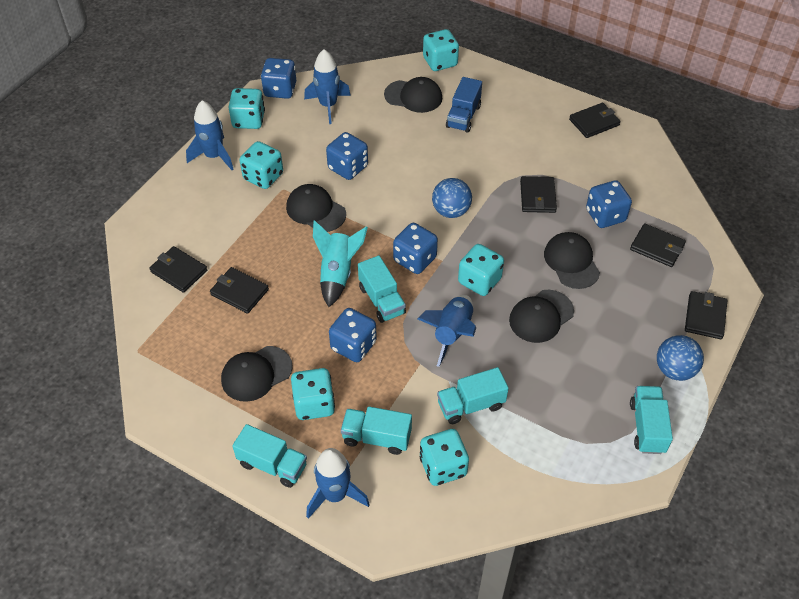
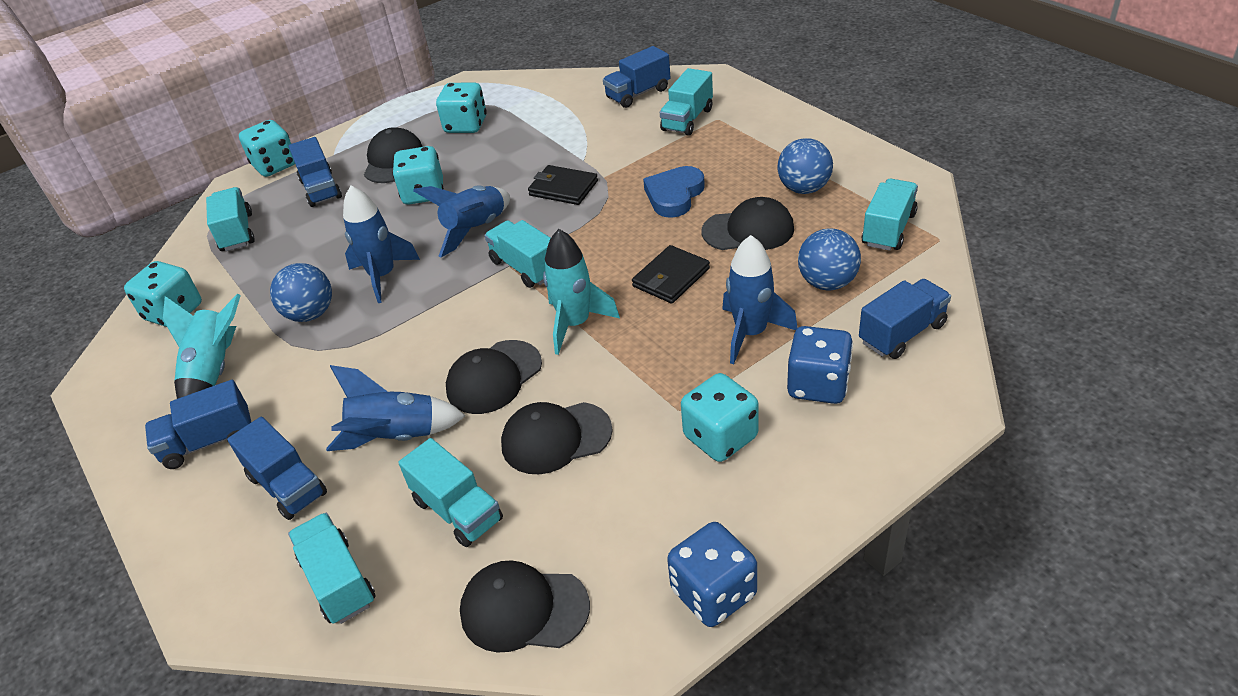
black wallet: 6 -> 2
blue ball: 2 -> 3
blue dice: 5 -> 2
blue heart: 0 -> 1
blue truck: 1 -> 5
turquoise dice: 6 -> 5
turquoise rocket: 1 -> 2
turquoise truck: 5 -> 6

